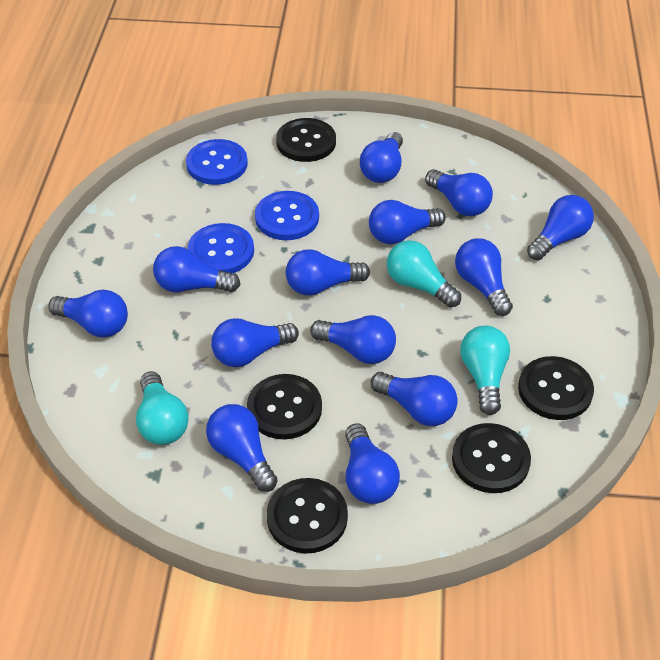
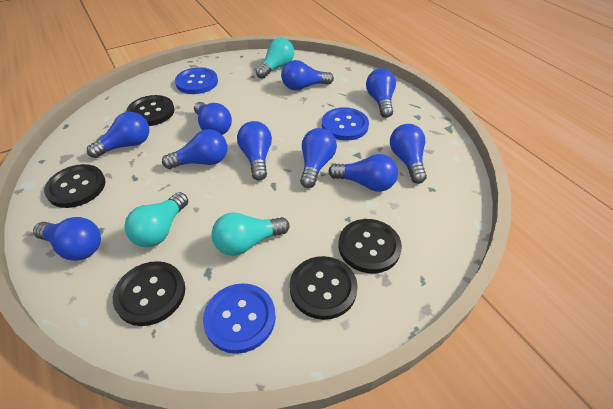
blue light bulb: 13 -> 10

